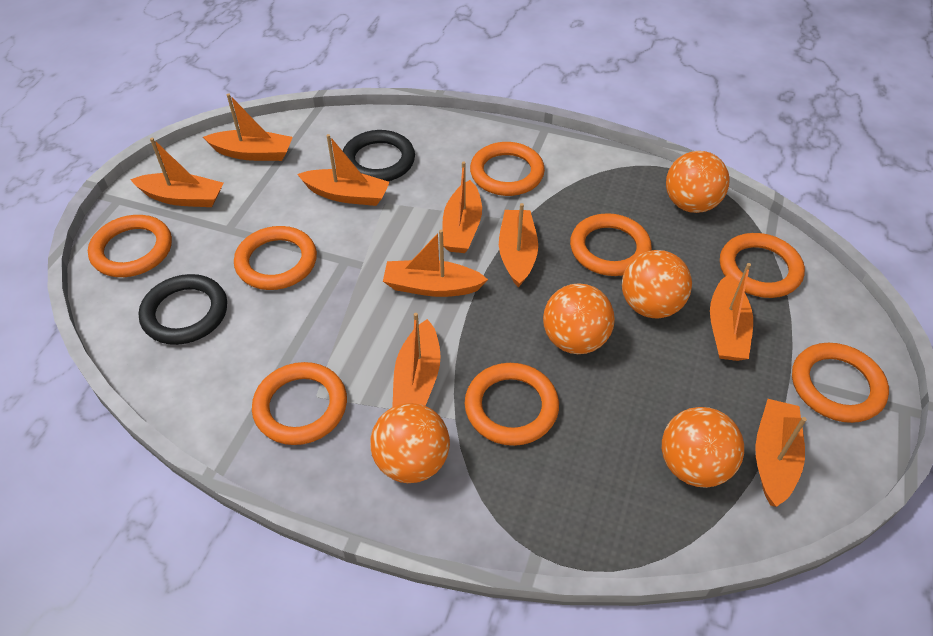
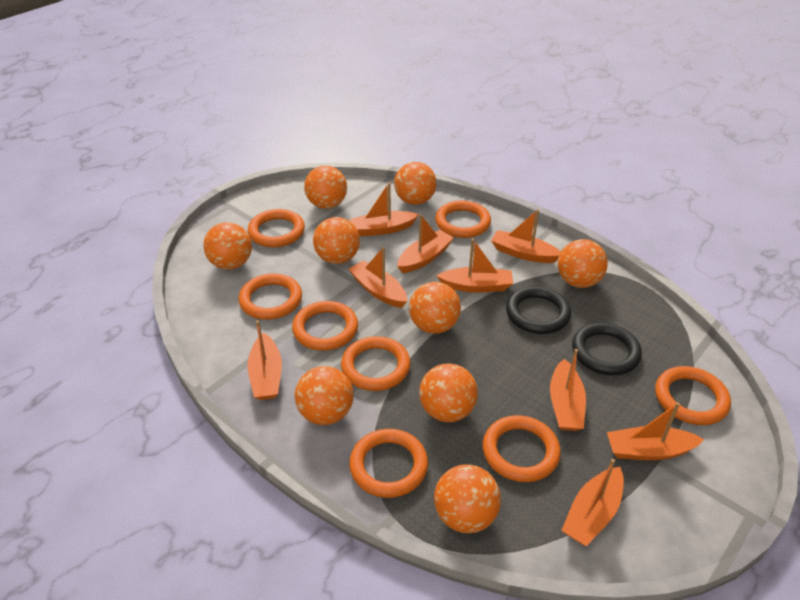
orange ball: 5 -> 9

